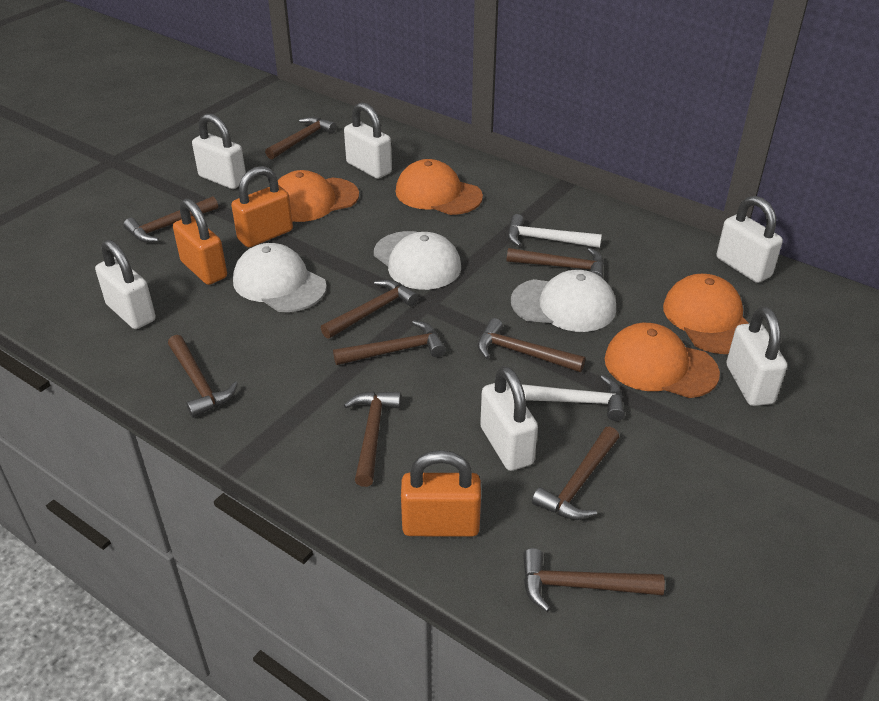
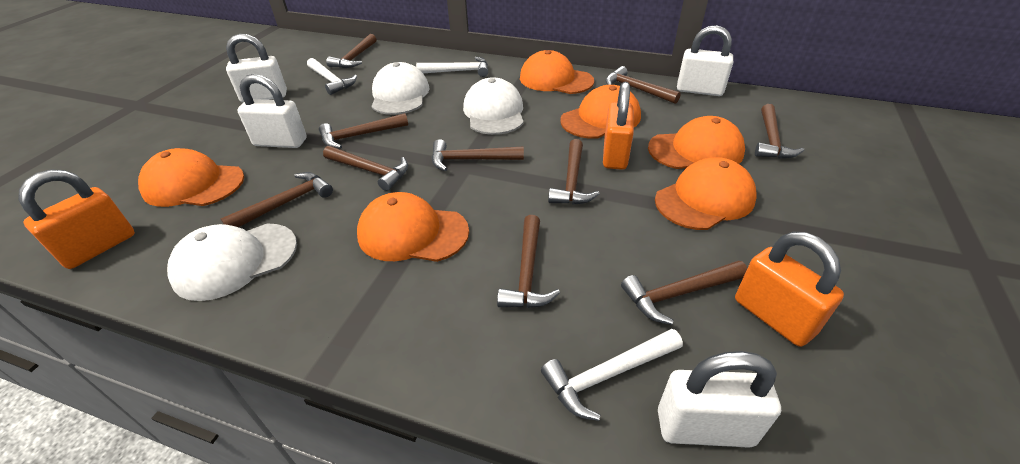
orange cap: 4 -> 6
white hammer: 2 -> 3
white padlock: 6 -> 4

